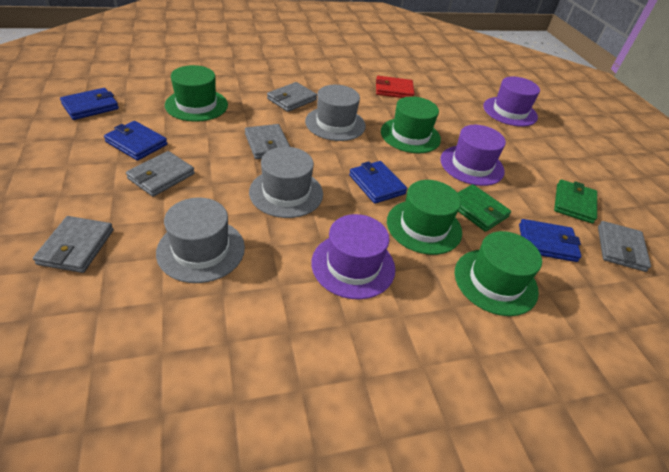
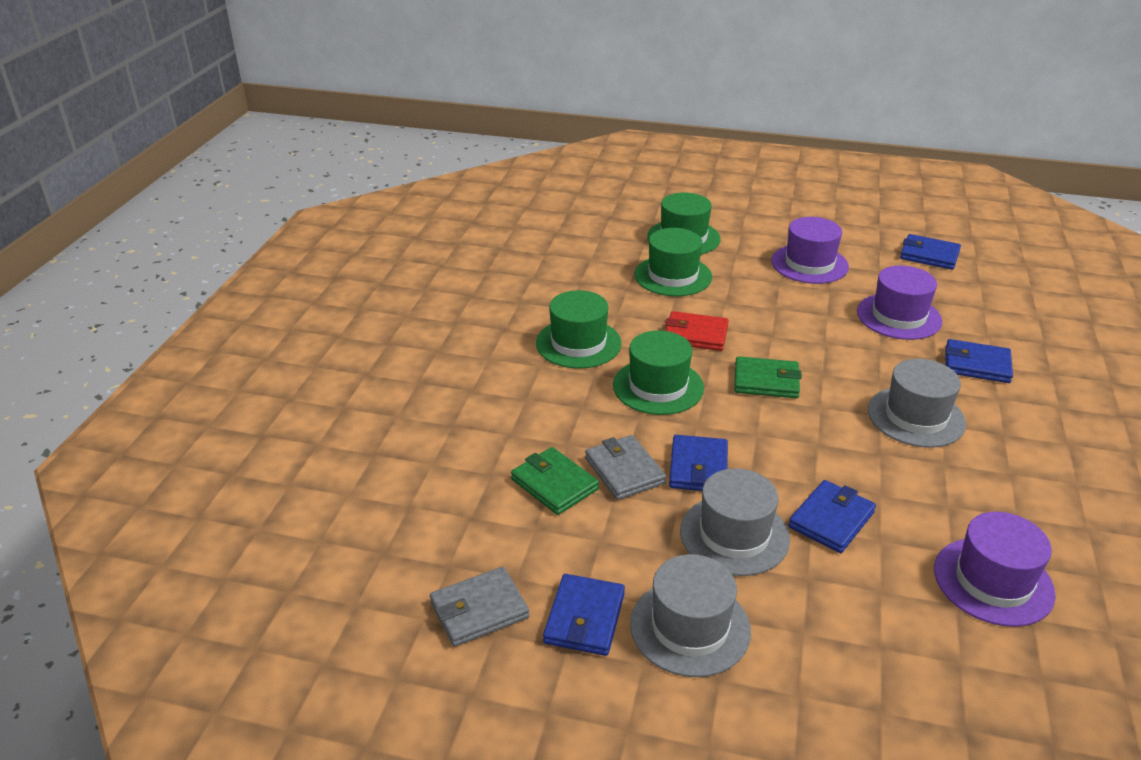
blue wallet: 4 -> 5
grey wallet: 5 -> 2

